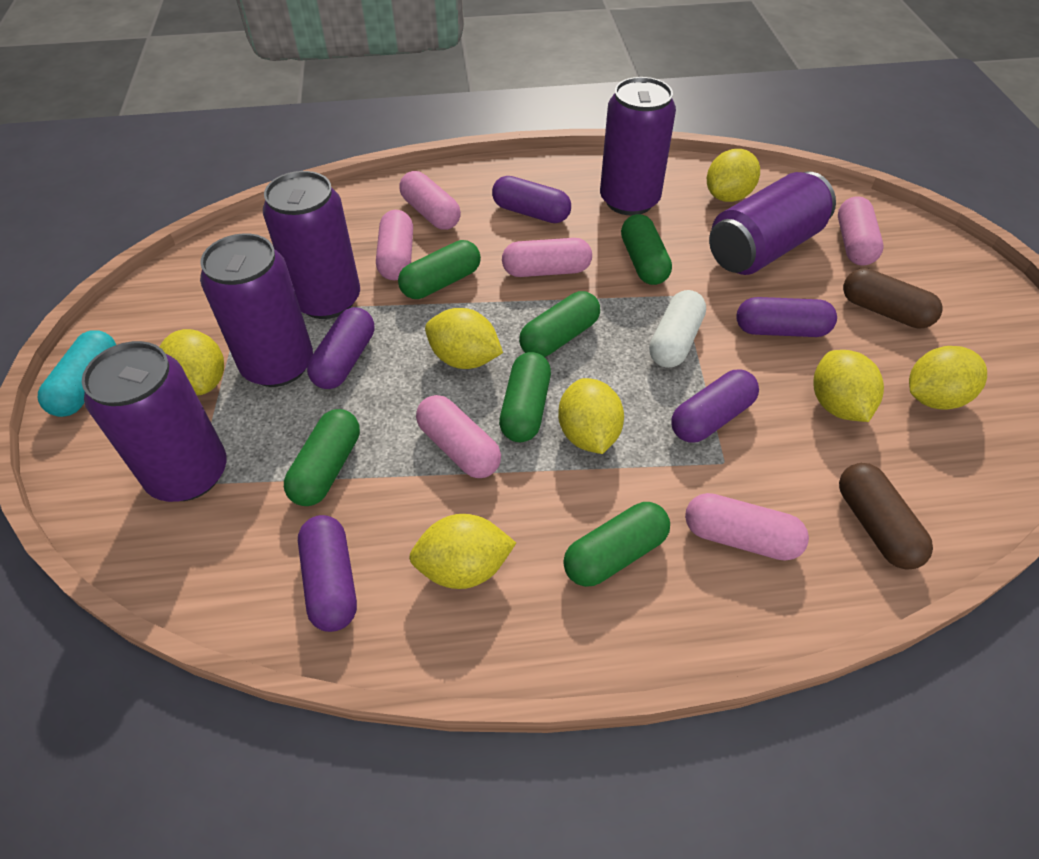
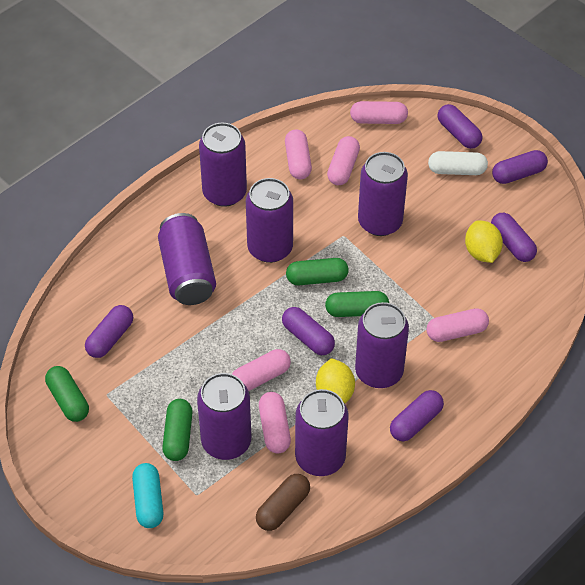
brown capsule: 2 -> 1
green capsule: 6 -> 4
purple can: 5 -> 7
purple capsule: 5 -> 6
yellow lemon: 7 -> 2

